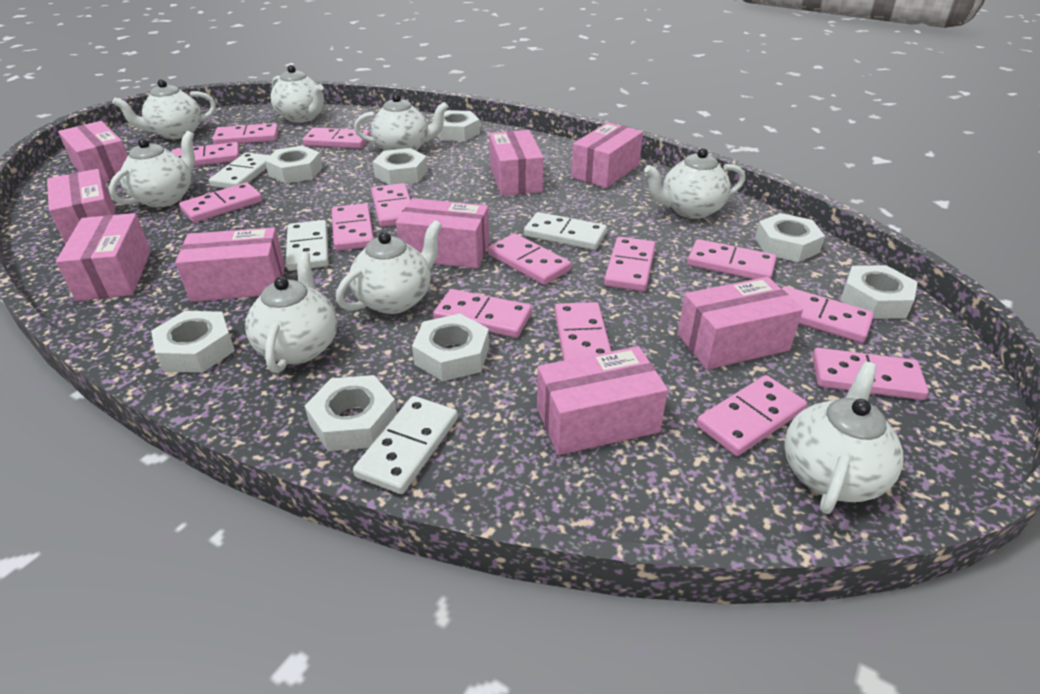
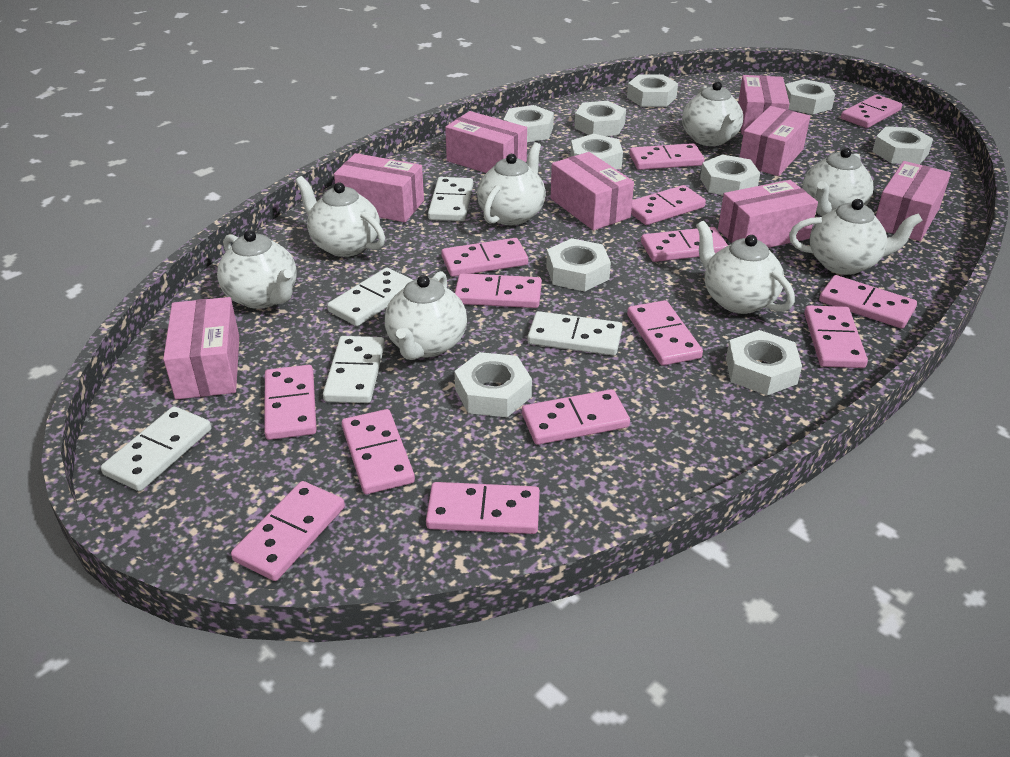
pink box: 9 -> 8
white domino: 4 -> 5
white nut: 8 -> 10

